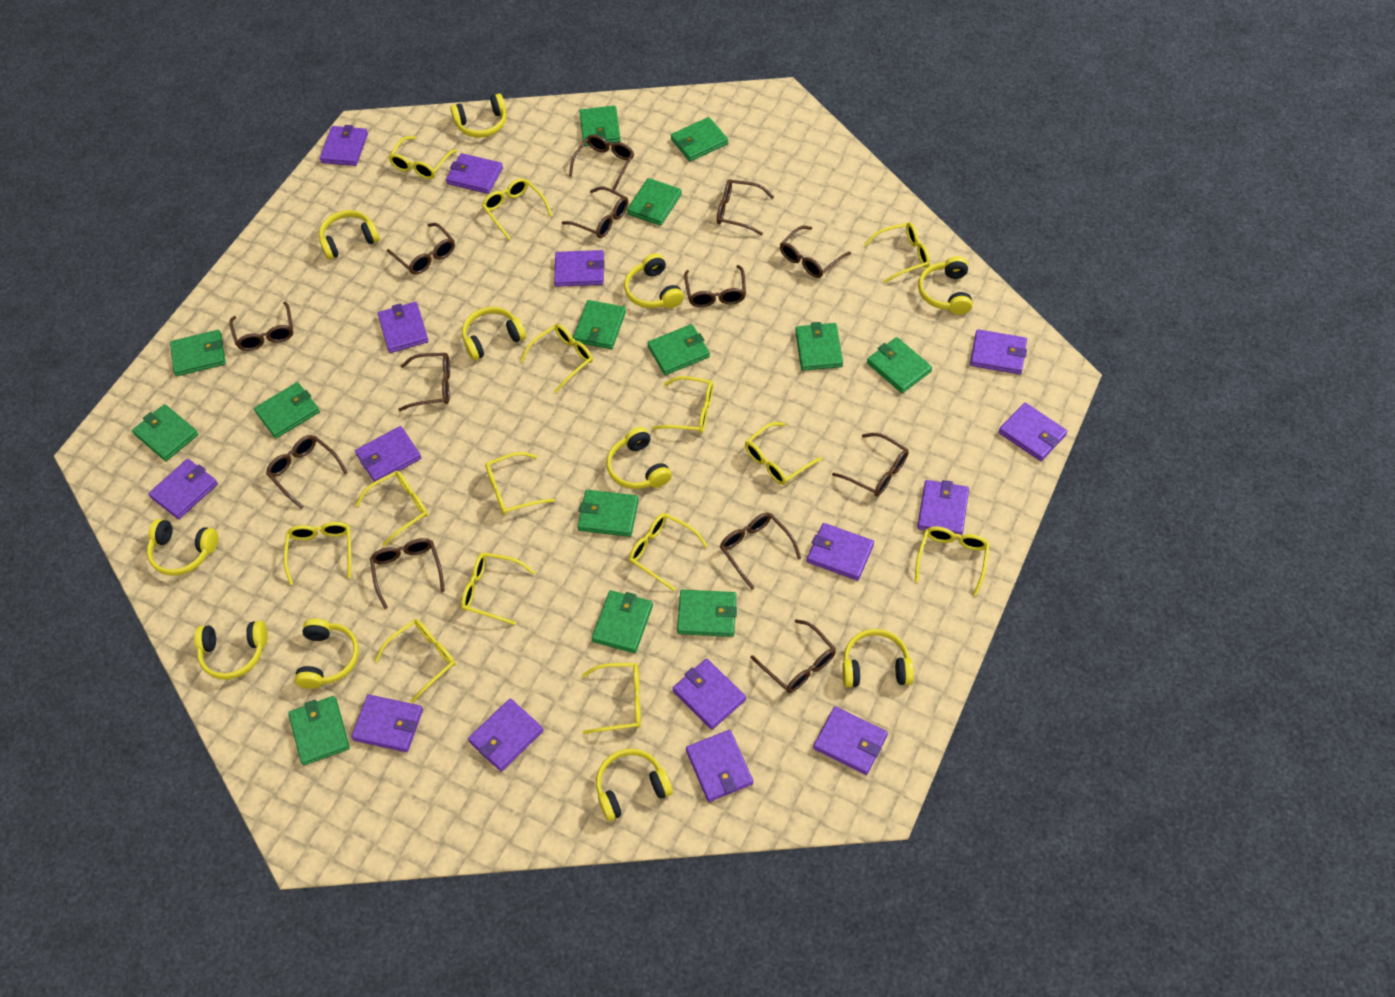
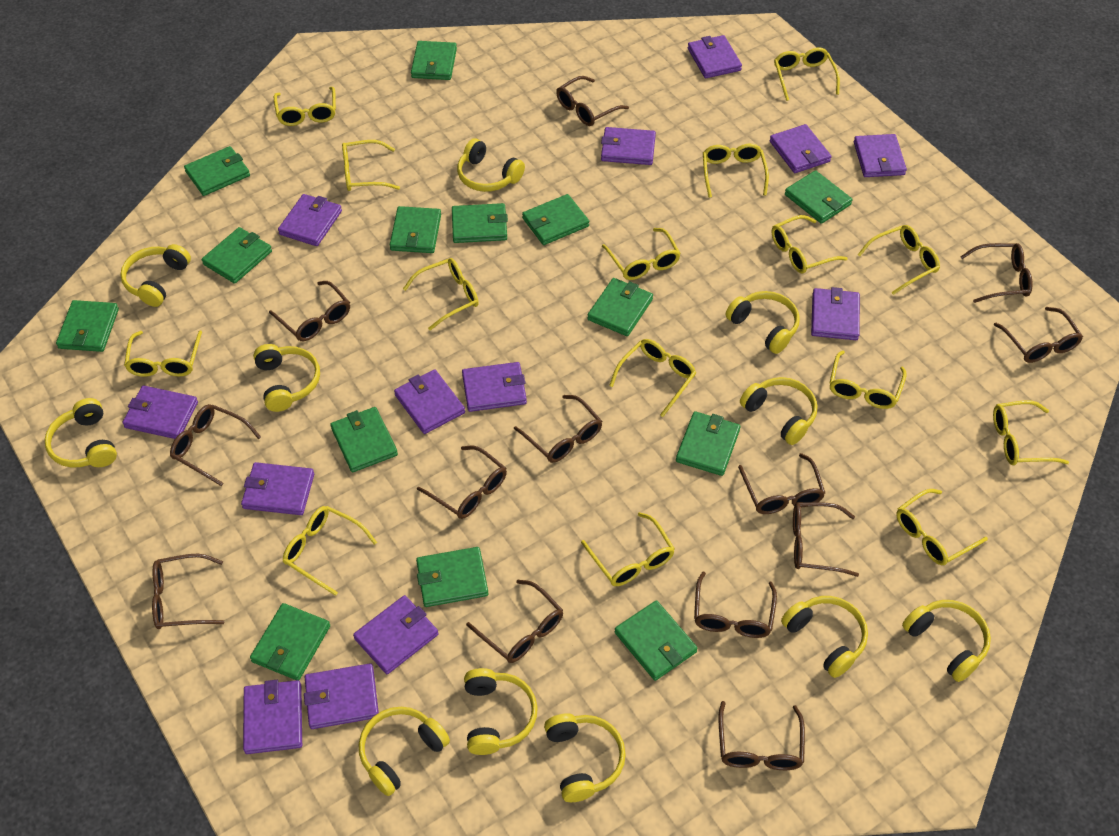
purple wallet: 15 -> 13
yellow glasses: 14 -> 15

